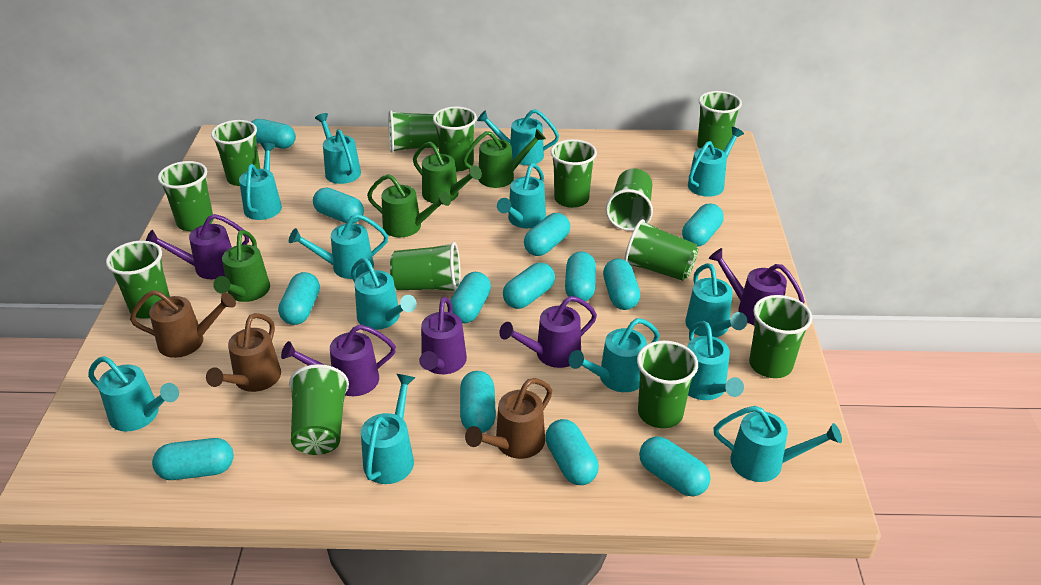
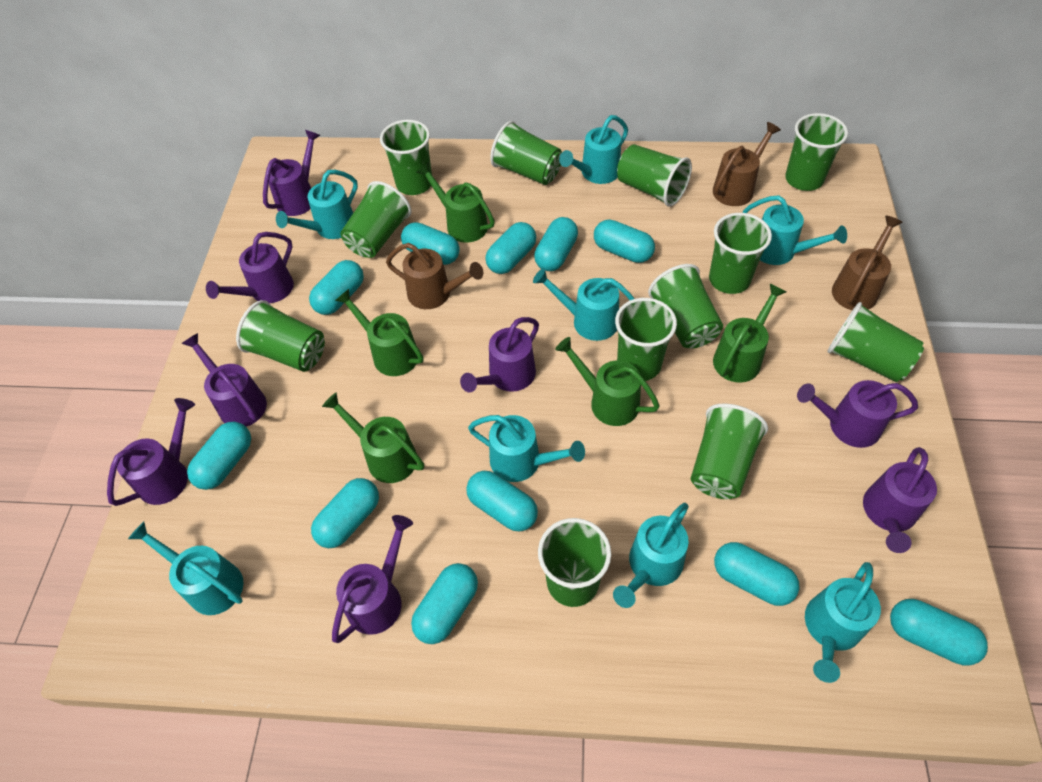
green cup: 13 -> 12
green watering can: 4 -> 5
purple watering can: 5 -> 8
turquoise capsule: 13 -> 11
turquoise watering can: 13 -> 8

